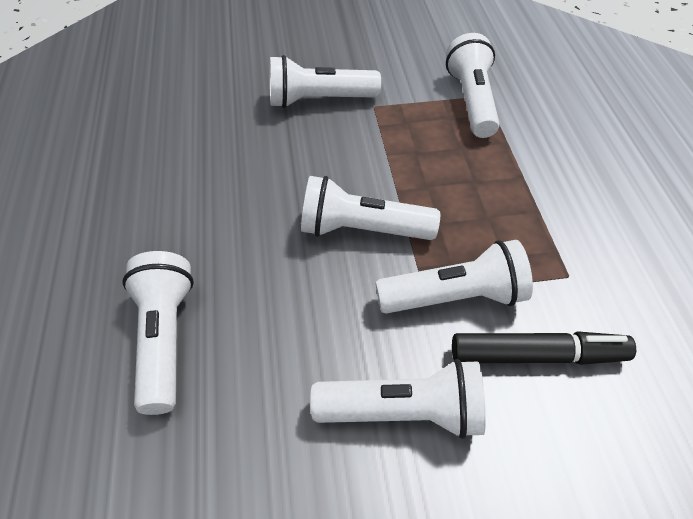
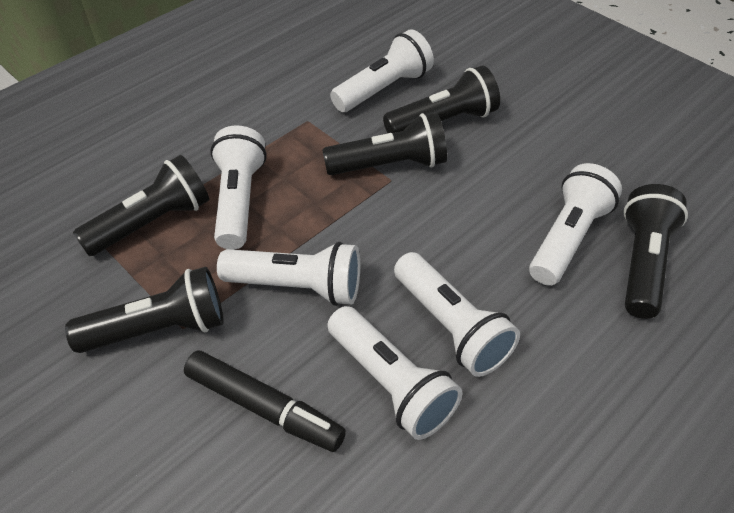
black flashlight: 0 -> 5

